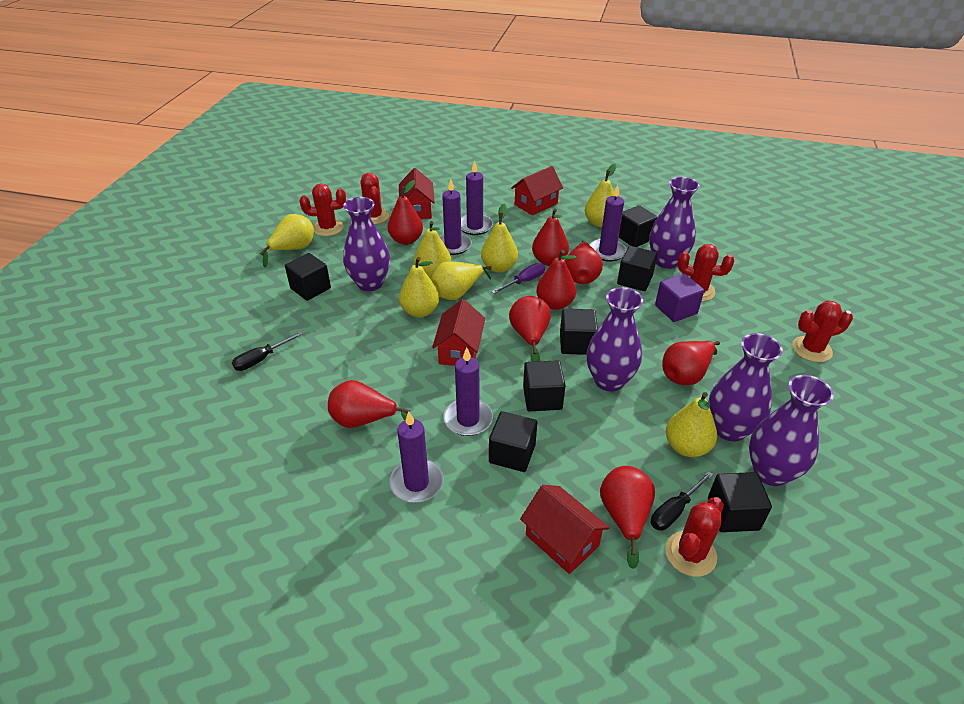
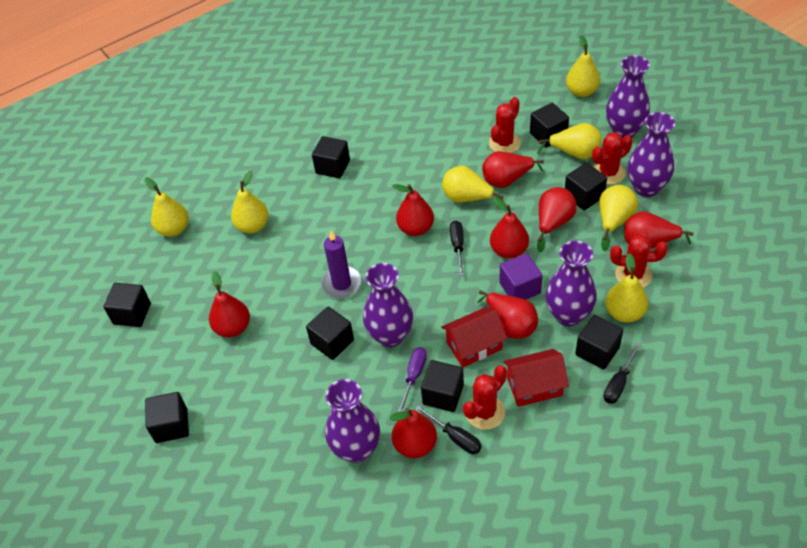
black cube: 7 -> 8
black screwdriver: 2 -> 3
purple candle: 5 -> 1
red cactus: 5 -> 4
red house: 4 -> 2

